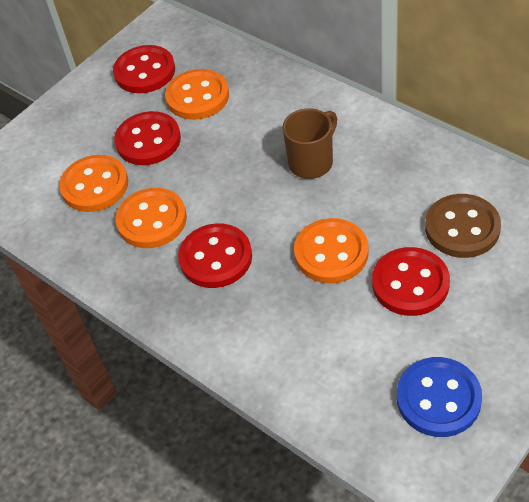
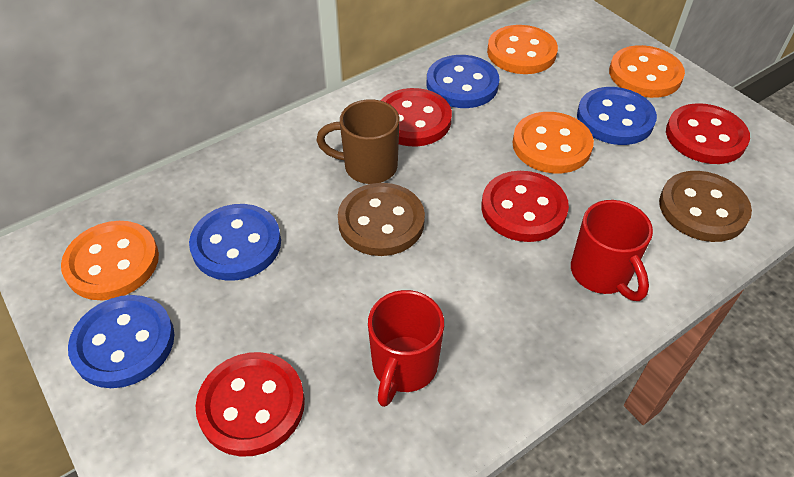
blue button: 1 -> 4
brown button: 1 -> 2
red mug: 0 -> 2

